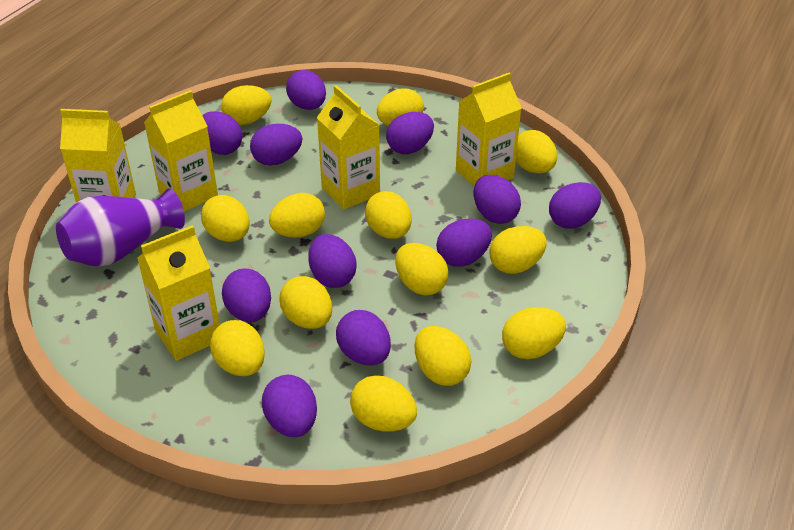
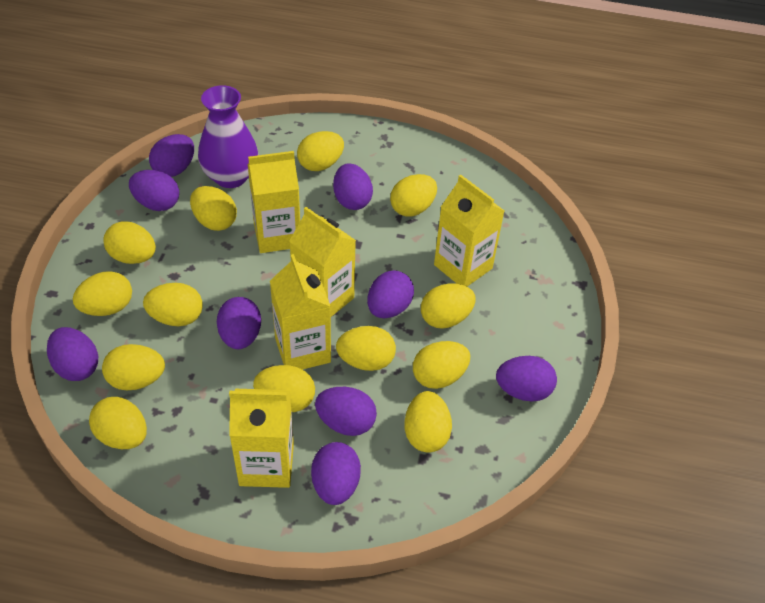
purple egg: 11 -> 9

